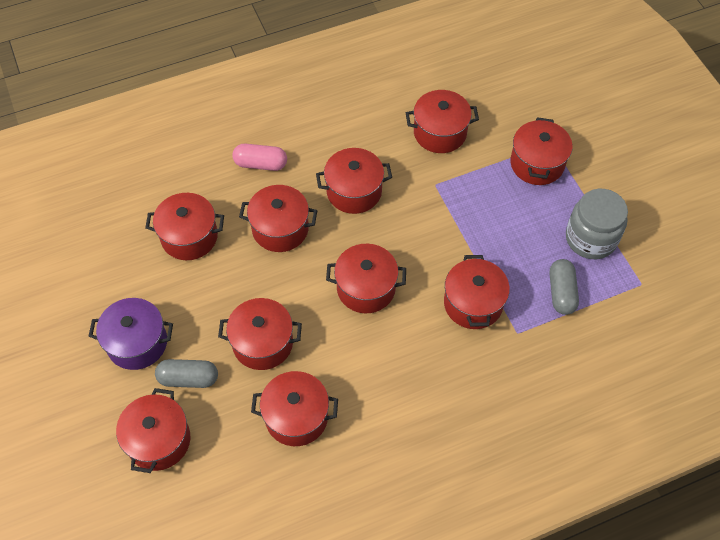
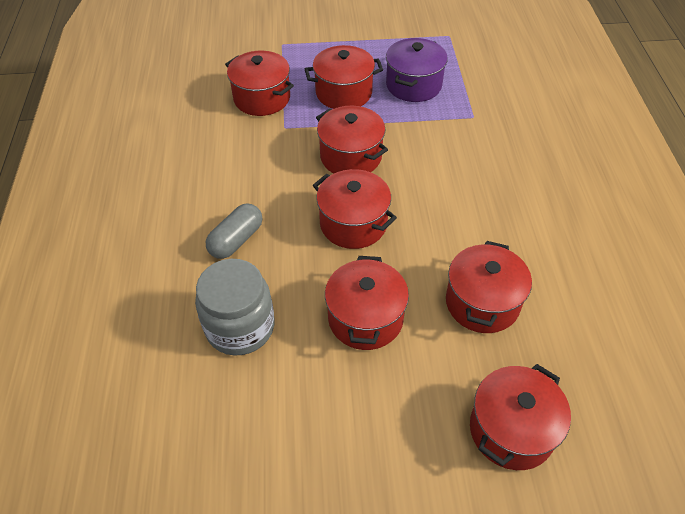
grey capsule: 2 -> 1
pink capsule: 1 -> 0
red pot: 10 -> 7

